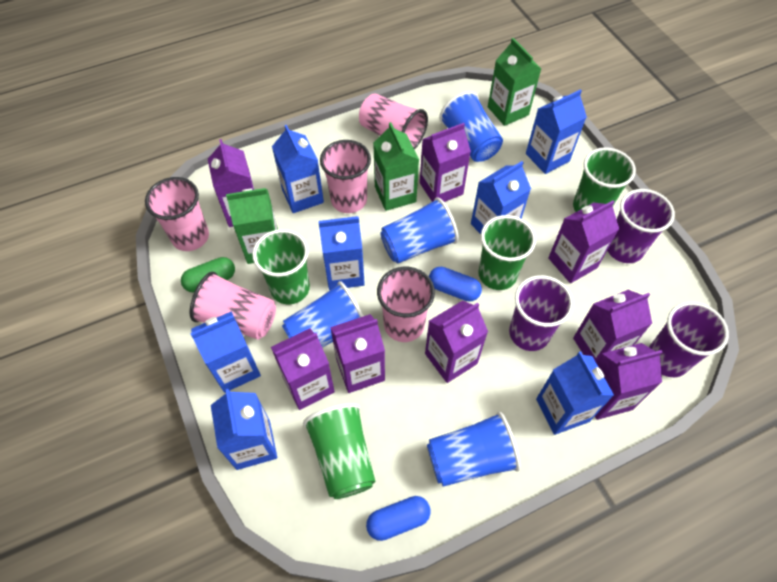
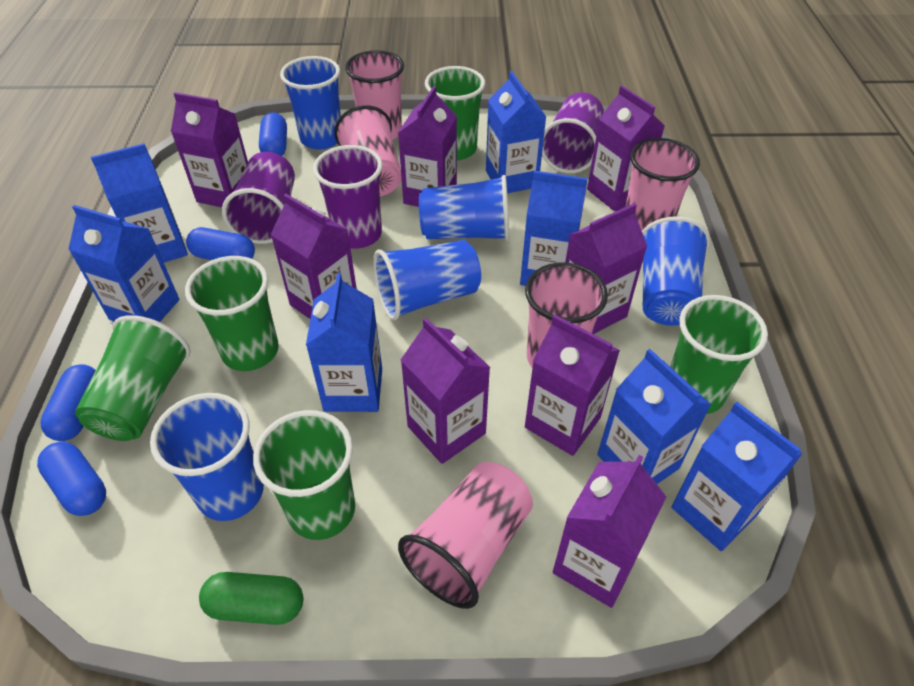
blue capsule: 2 -> 4
blue cup: 4 -> 5
green carton: 3 -> 0
green cup: 4 -> 5

